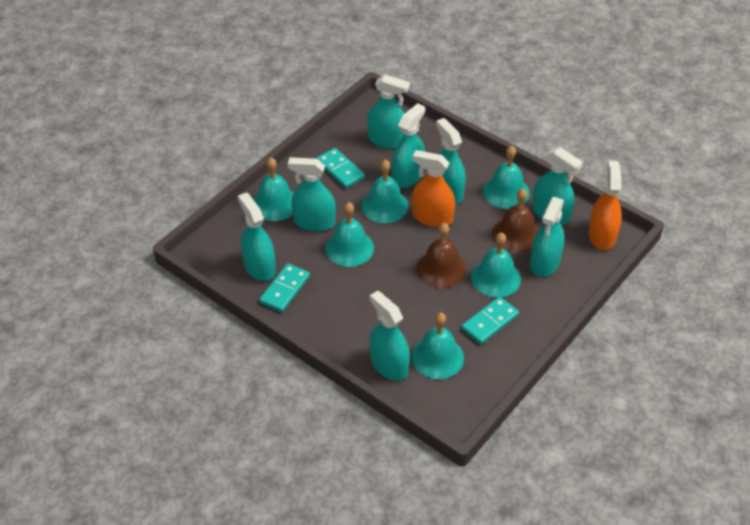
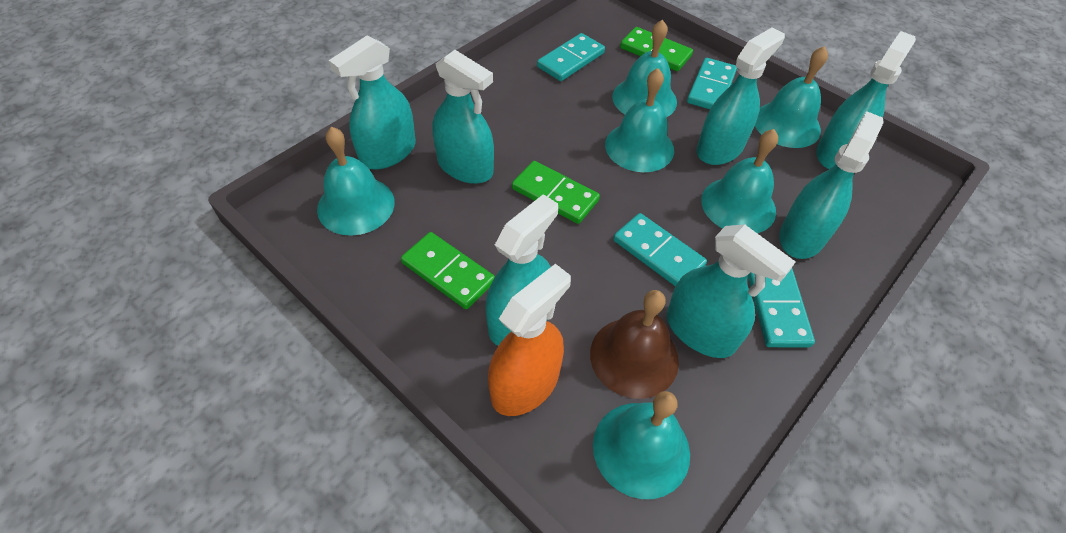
brown bell: 2 -> 1
green domino: 0 -> 3
orange spray bottle: 2 -> 1
turquoise domino: 3 -> 4
turquoise spray bottle: 8 -> 7

